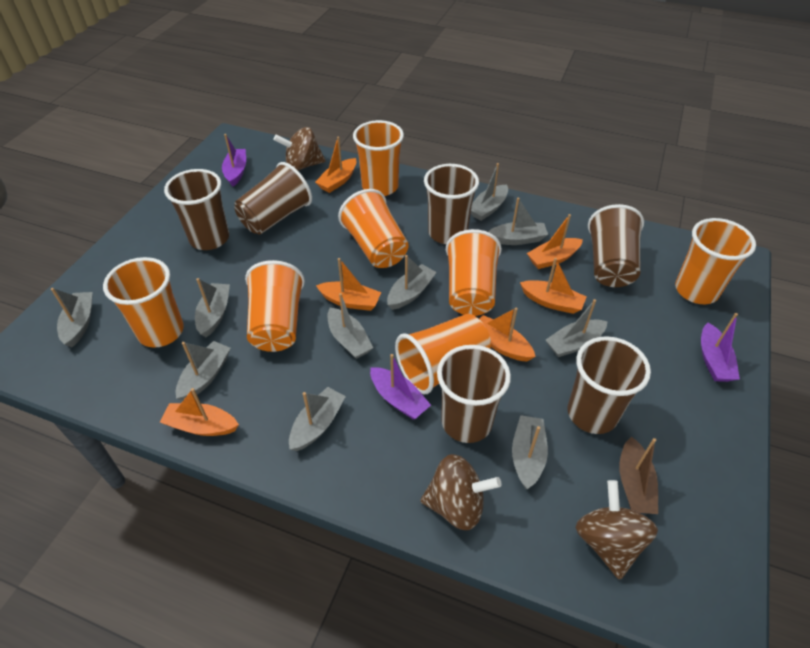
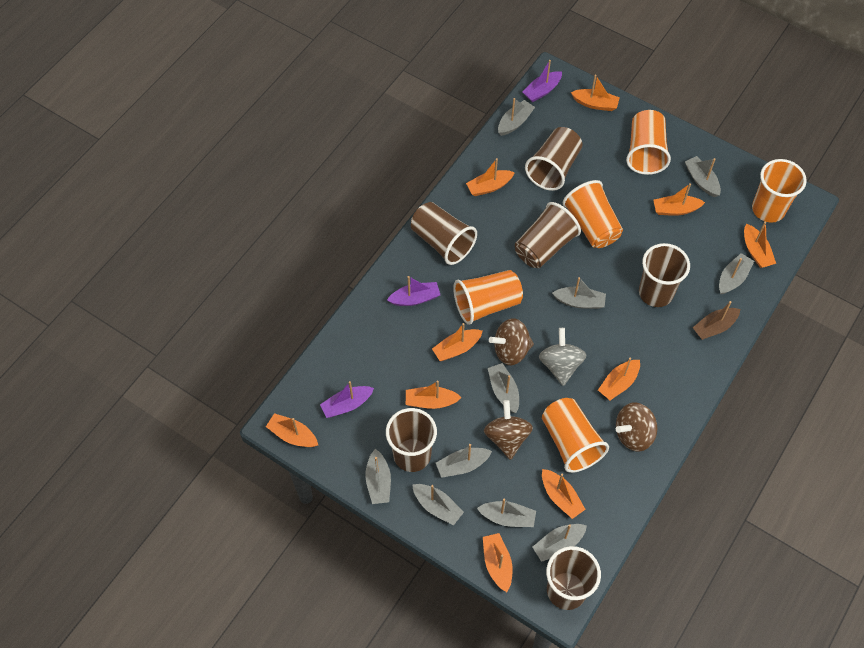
grey spinning top: 0 -> 1
orange boat: 6 -> 10
orange cup: 7 -> 5

